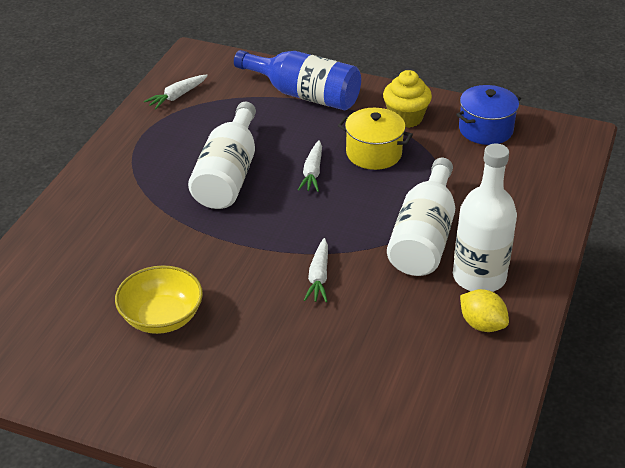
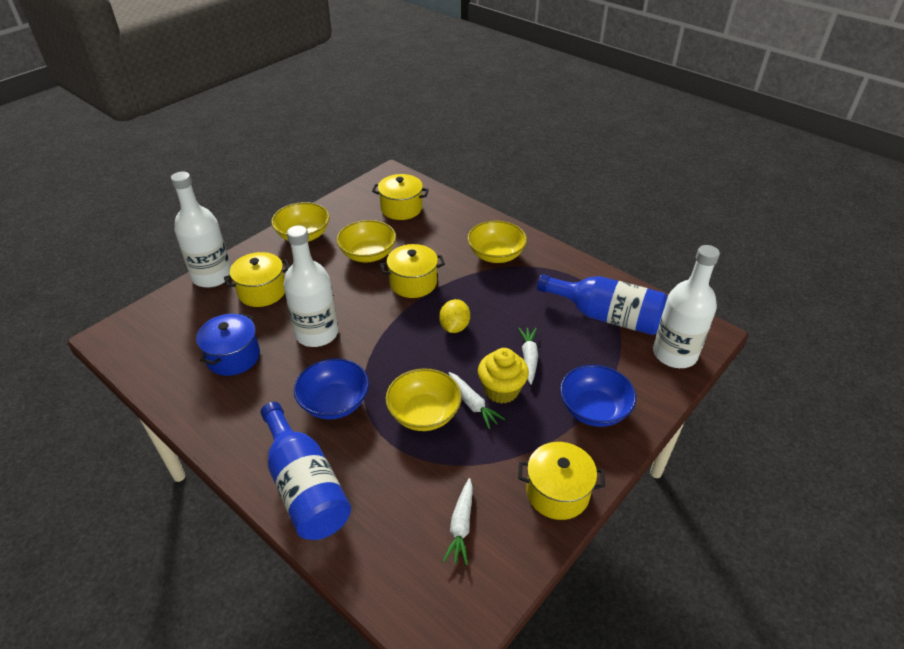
blue bottle: 1 -> 2
blue bowl: 0 -> 2
yellow bowl: 1 -> 4
yellow pot: 1 -> 4

